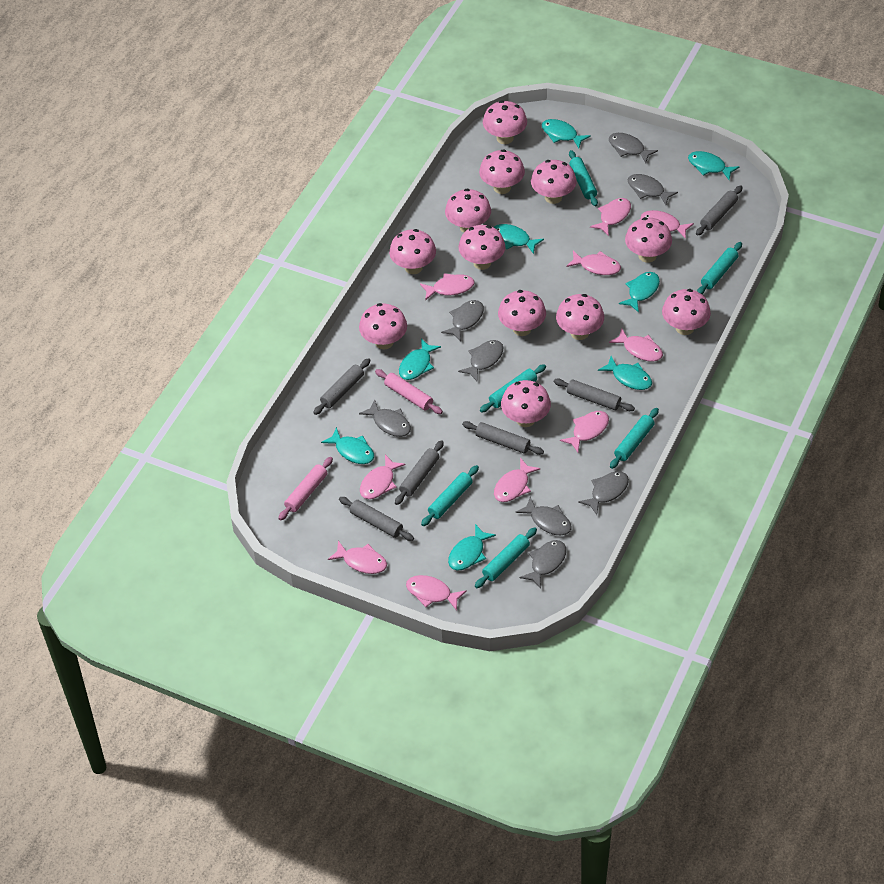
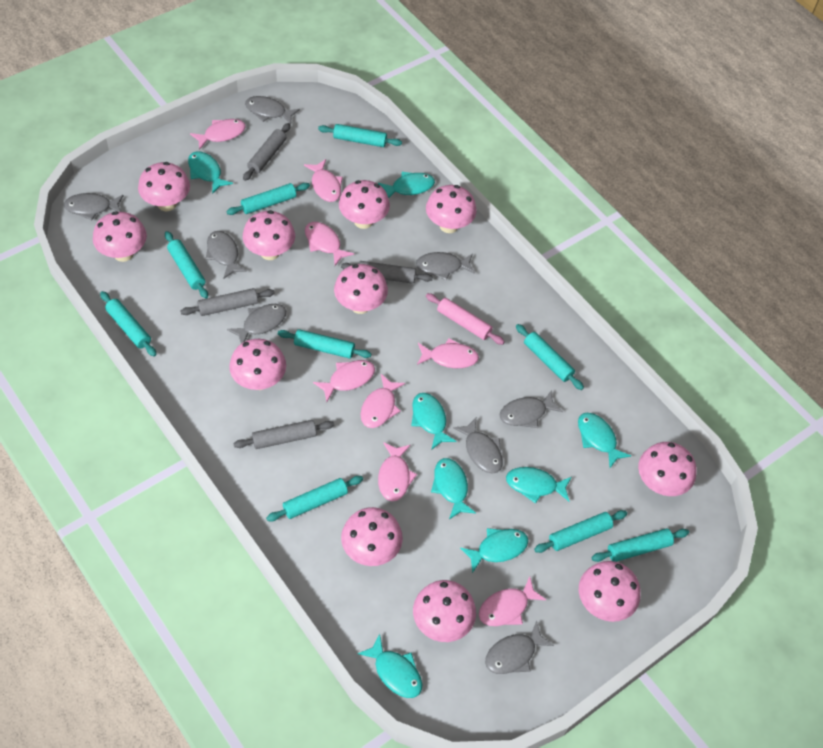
grey rolling pin: 6 -> 4
pink fish: 10 -> 8
pink mushroom: 12 -> 11
pink rolling pin: 2 -> 1
turquoise rolling pin: 6 -> 9

